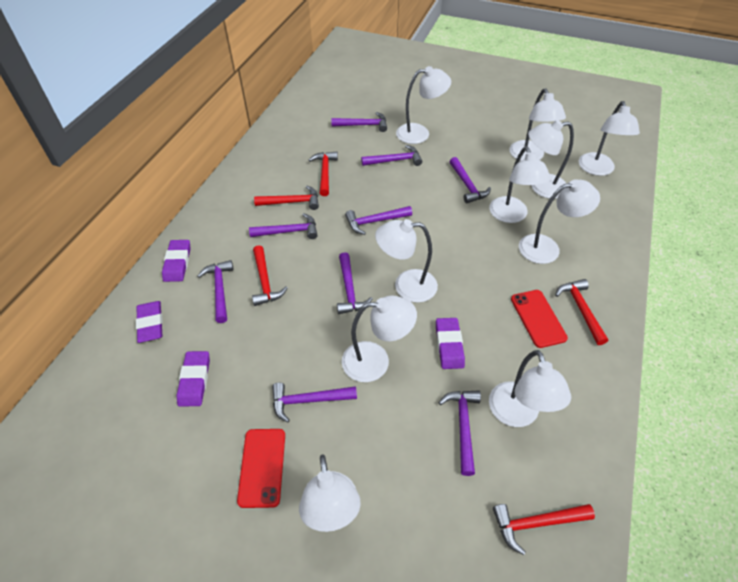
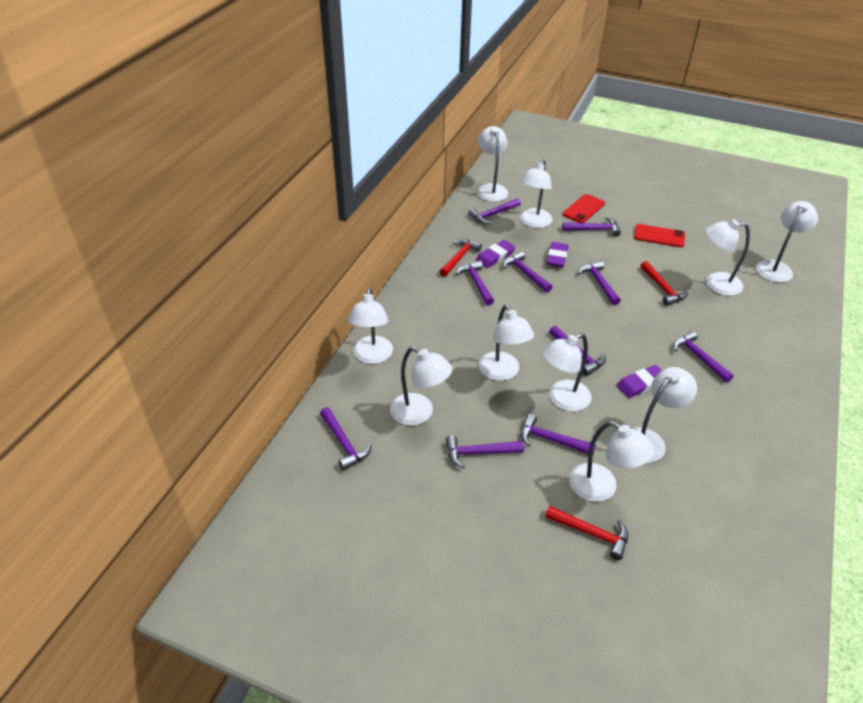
purple eraser: 4 -> 3
purple hammer: 9 -> 10
red hammer: 5 -> 3

